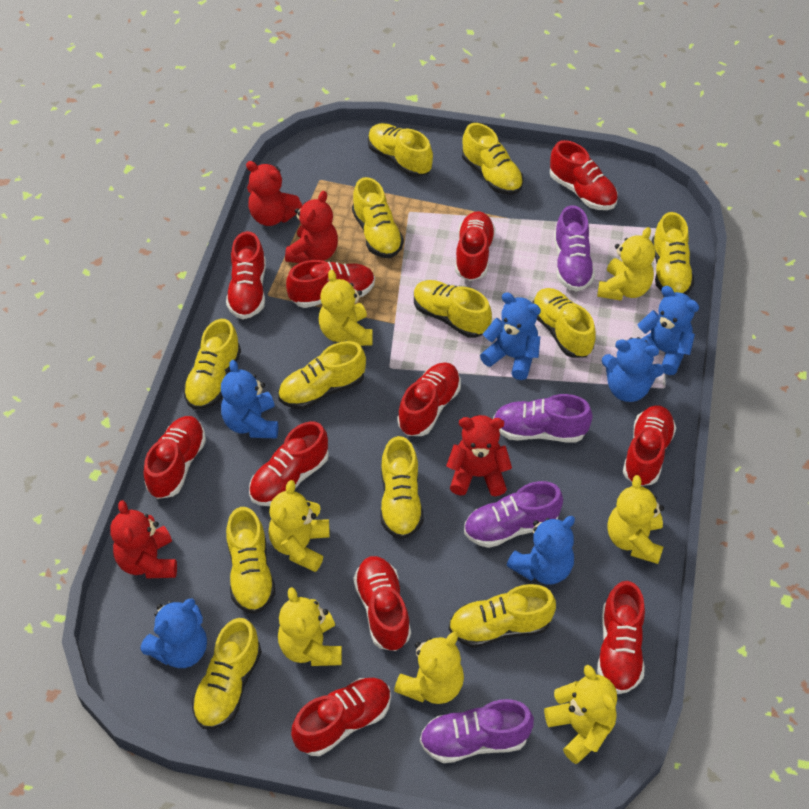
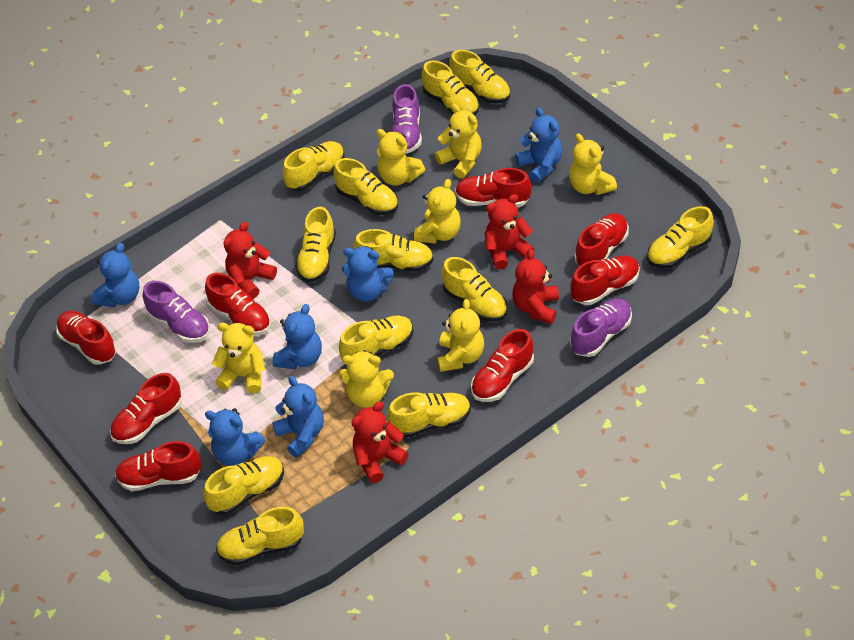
purple shoe: 4 -> 3
red shoe: 11 -> 8

